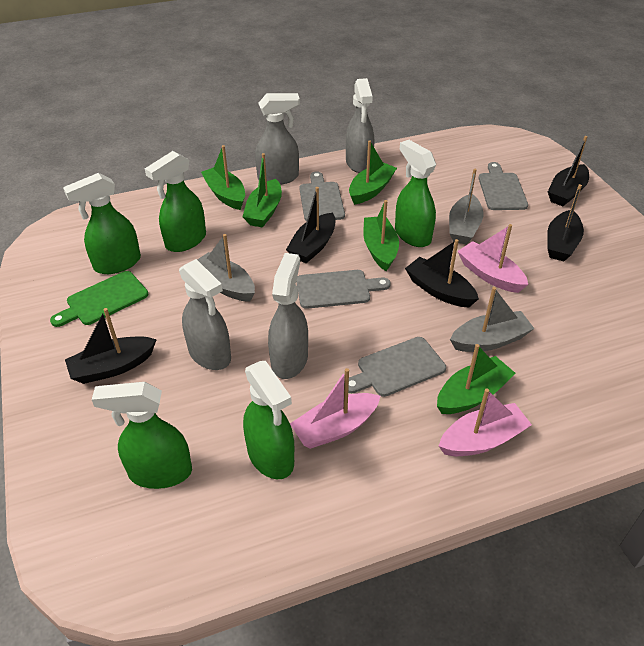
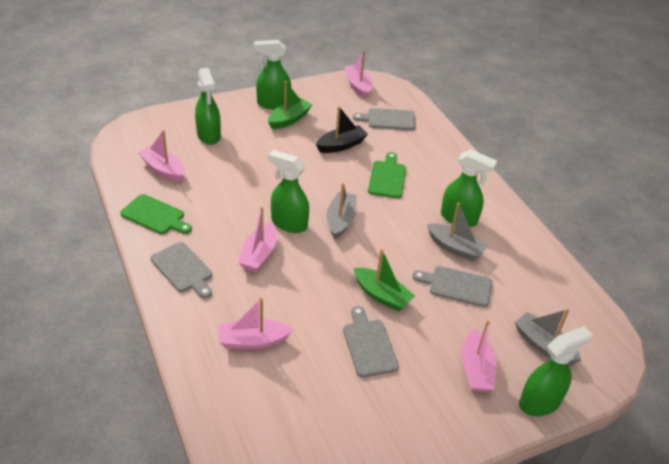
black boat: 5 -> 1
green boat: 5 -> 2
green cutting board: 1 -> 2
grey spray bottle: 4 -> 0
pink boat: 3 -> 5

